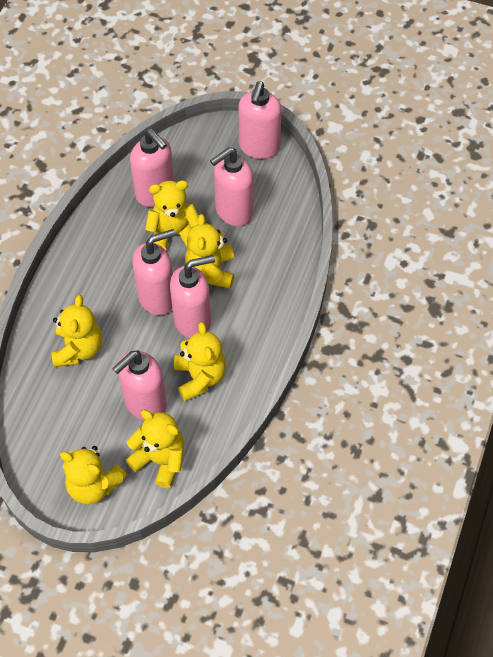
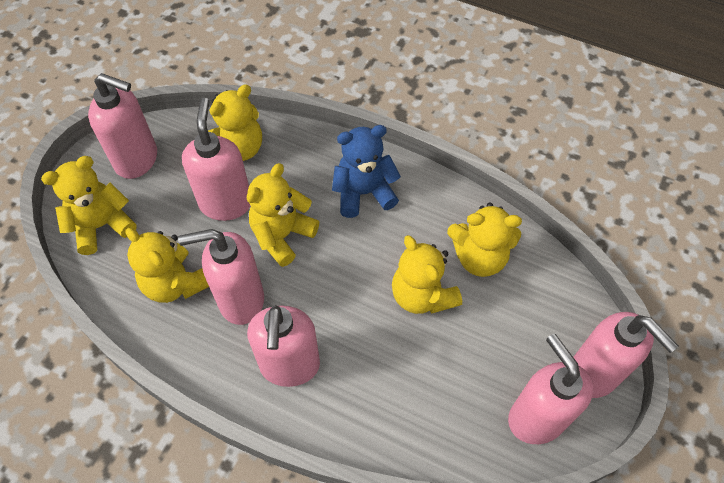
blue teddy bear: 0 -> 1

